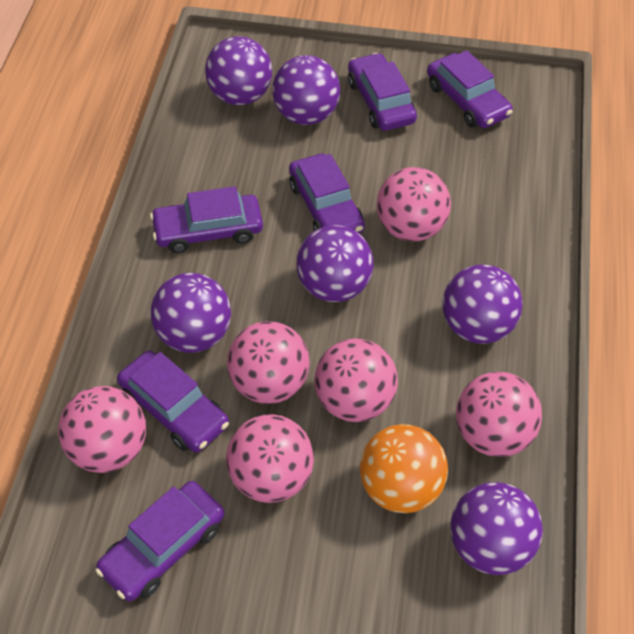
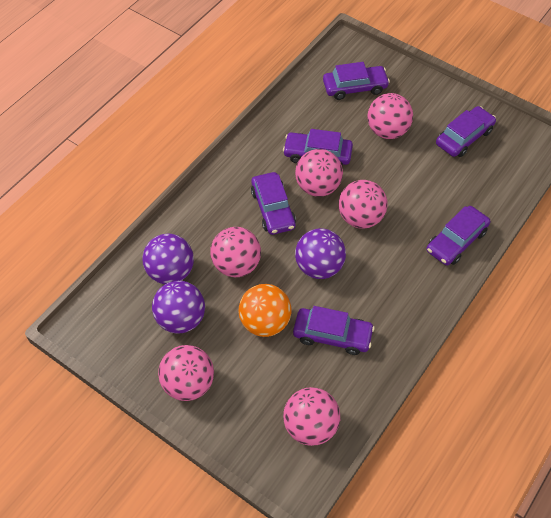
purple ball: 6 -> 3

